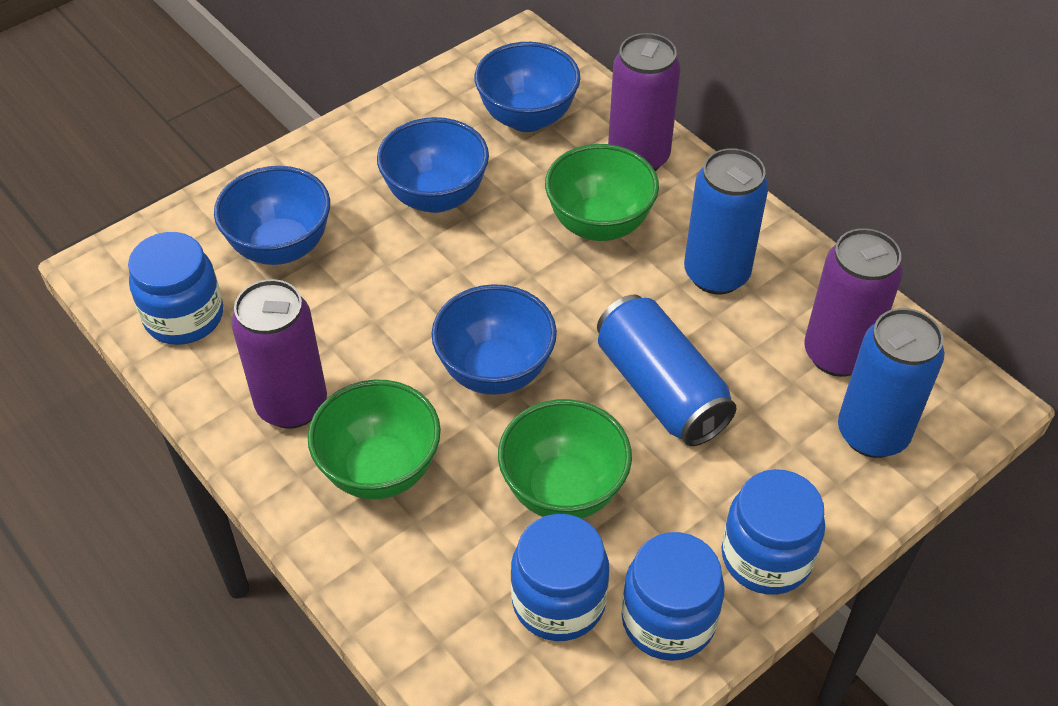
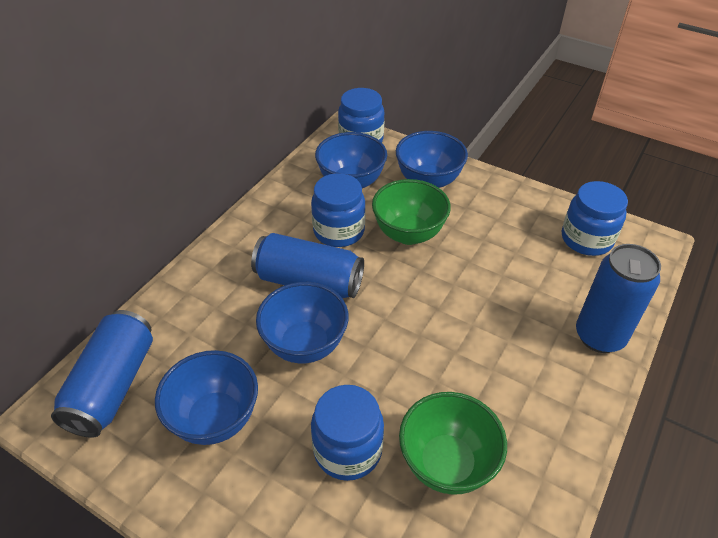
green bowl: 3 -> 2
purple can: 3 -> 0

